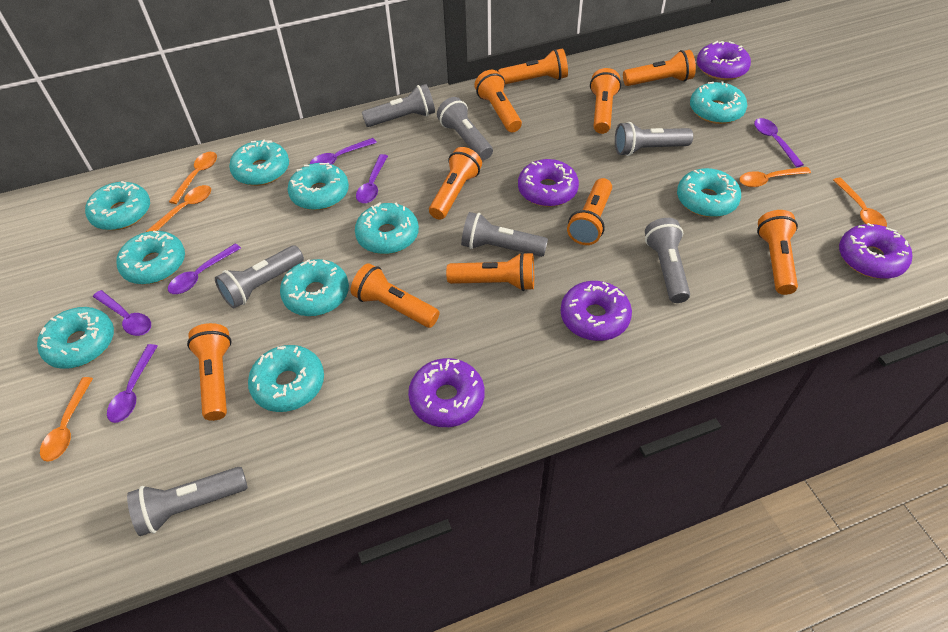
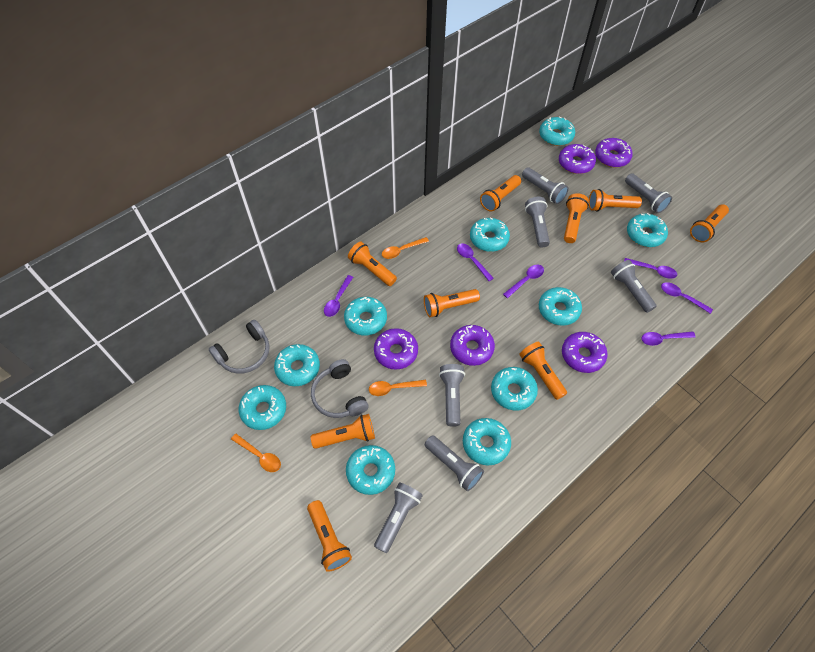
grey headphones: 0 -> 2
orange flashlight: 10 -> 9
orange spoon: 5 -> 3

